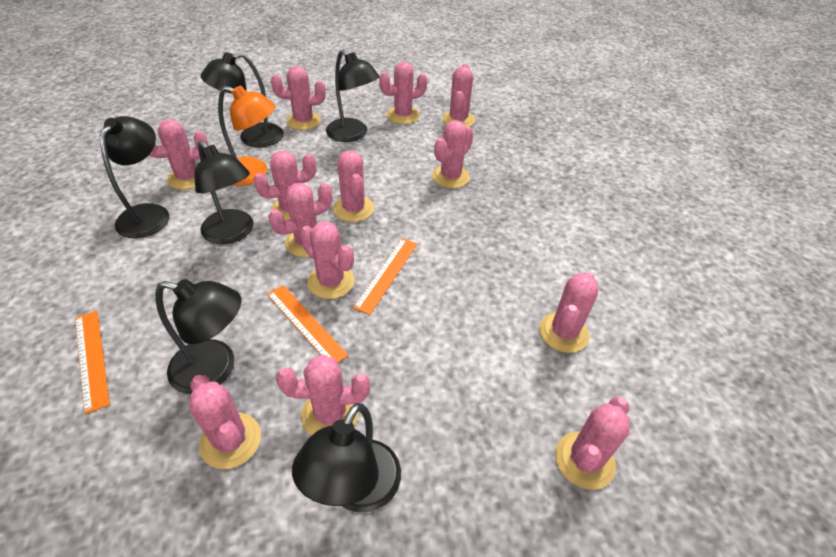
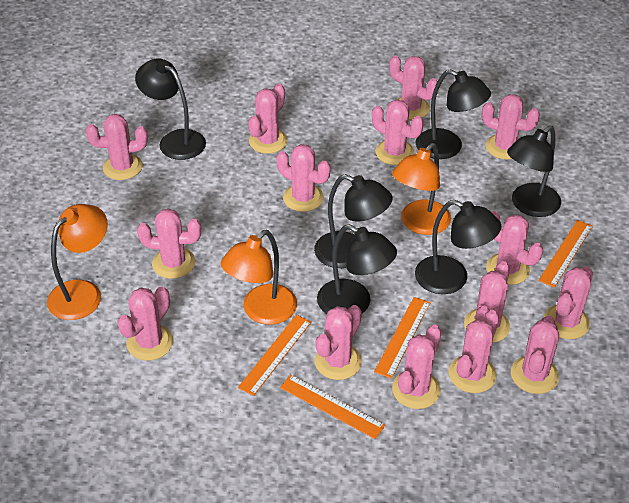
orange lamp: 1 -> 3
orange ruler: 3 -> 4
pink cactus: 13 -> 15

